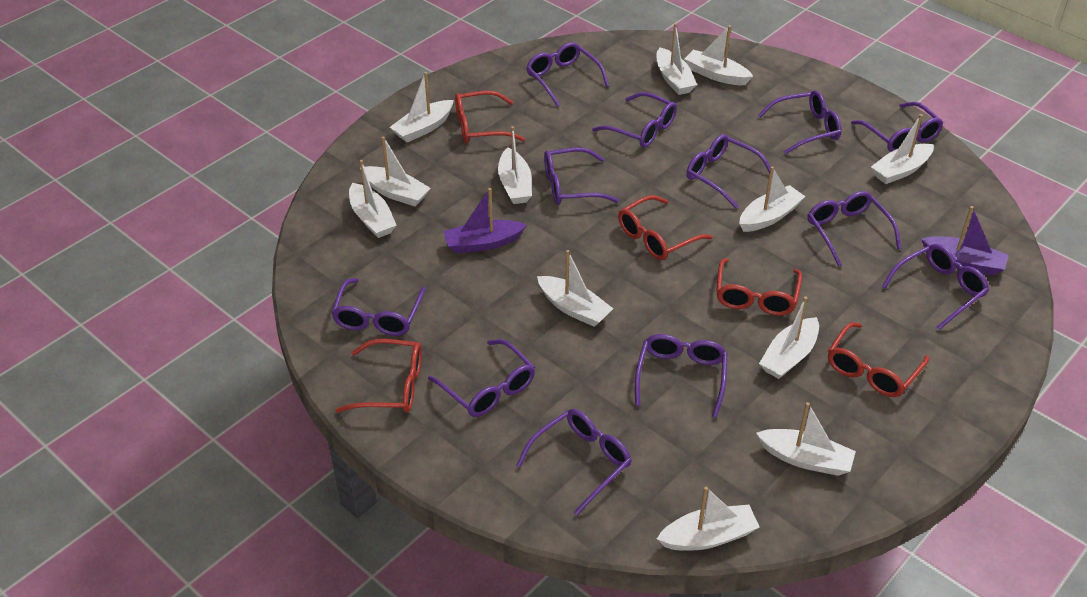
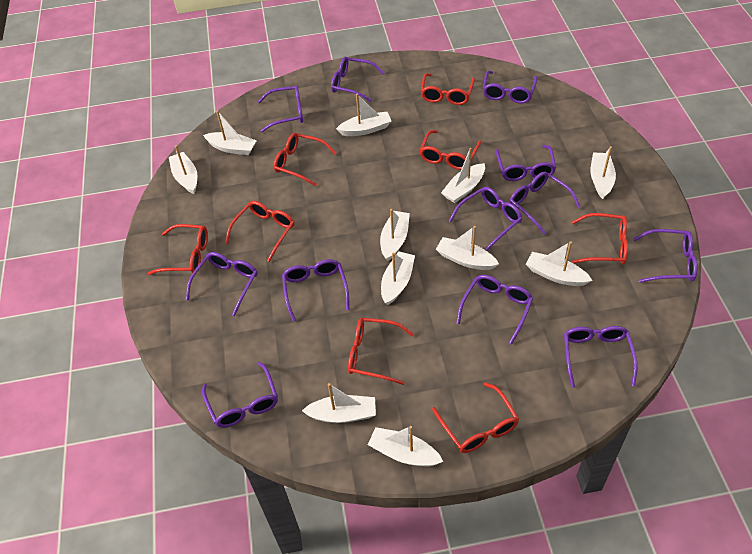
purple boat: 2 -> 0
red glasses: 5 -> 8
white boat: 12 -> 11

